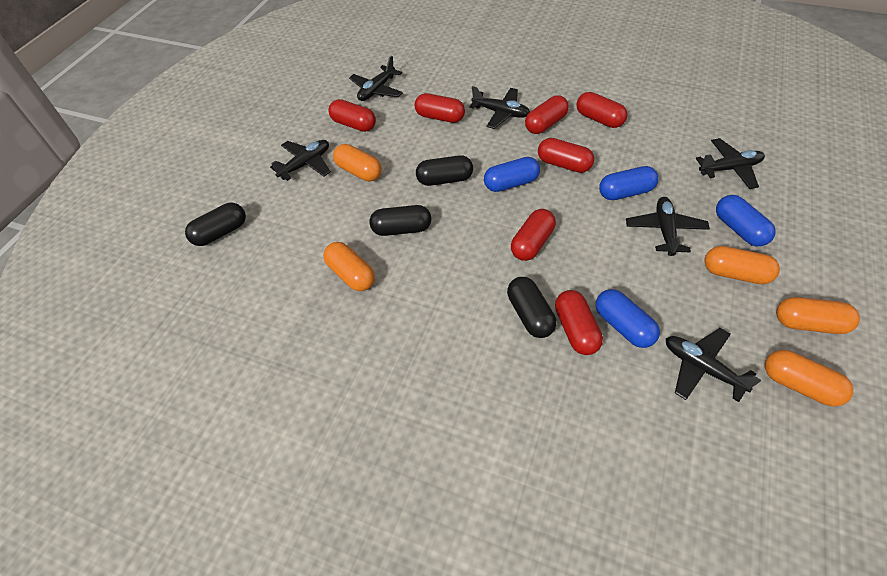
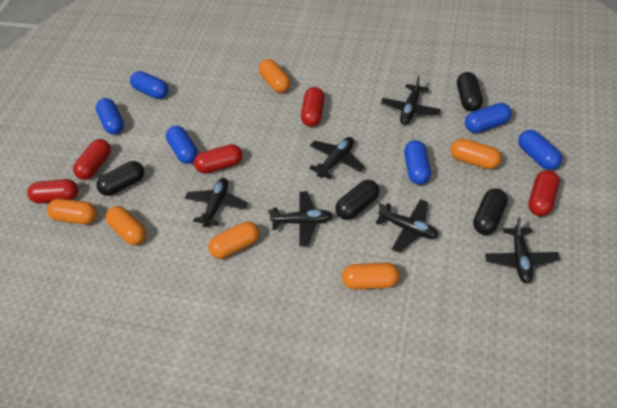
blue capsule: 4 -> 6
orange capsule: 5 -> 6
red capsule: 7 -> 5

